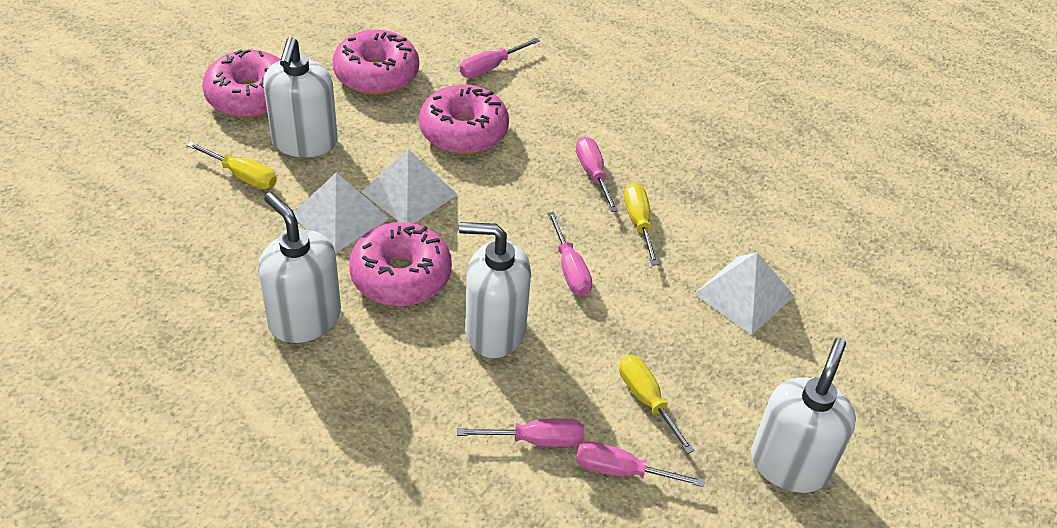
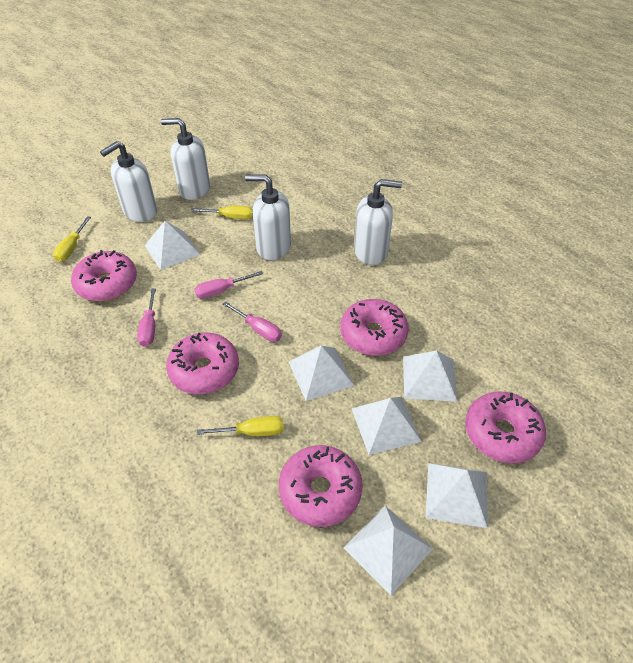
pink donut: 4 -> 5
pink screwdriver: 5 -> 3
white pyramid: 3 -> 6

